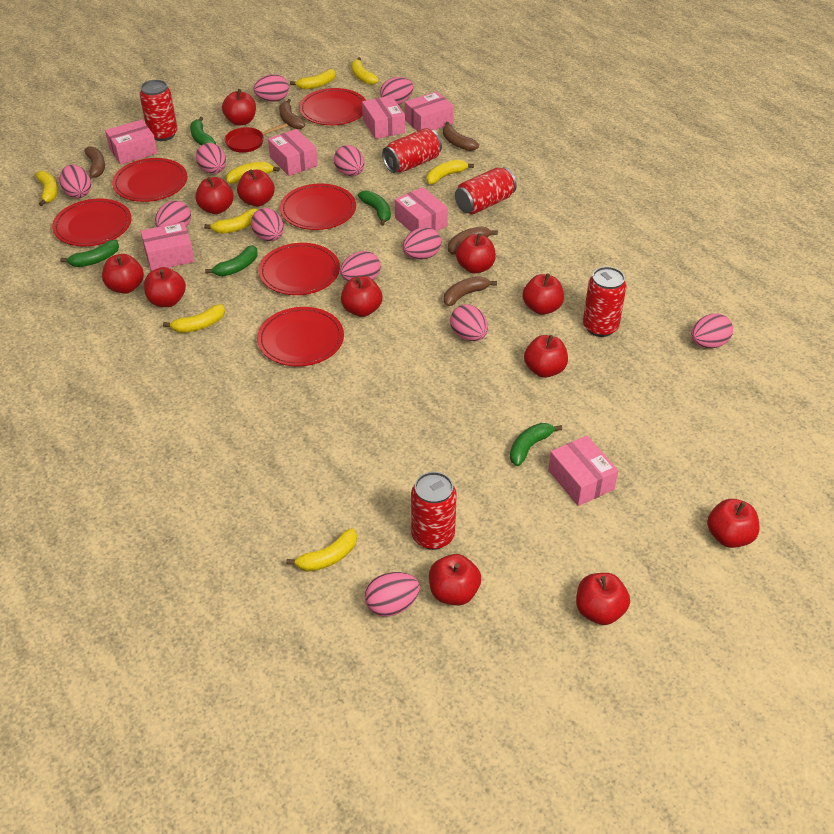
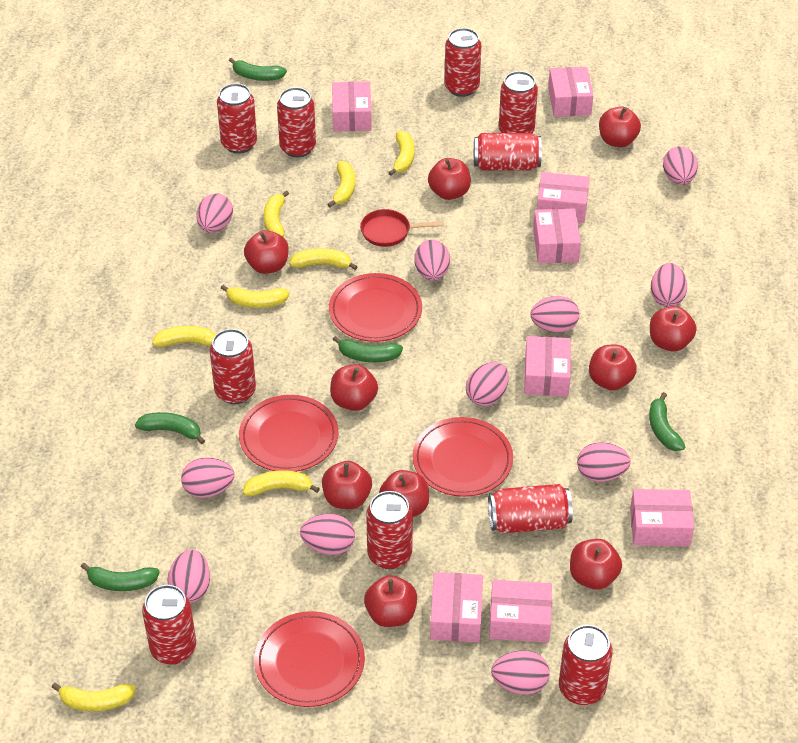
brown banana: 5 -> 0
pink box: 7 -> 8
pink egg: 12 -> 11
red apple: 12 -> 10
red can: 5 -> 10
red plate: 6 -> 4

